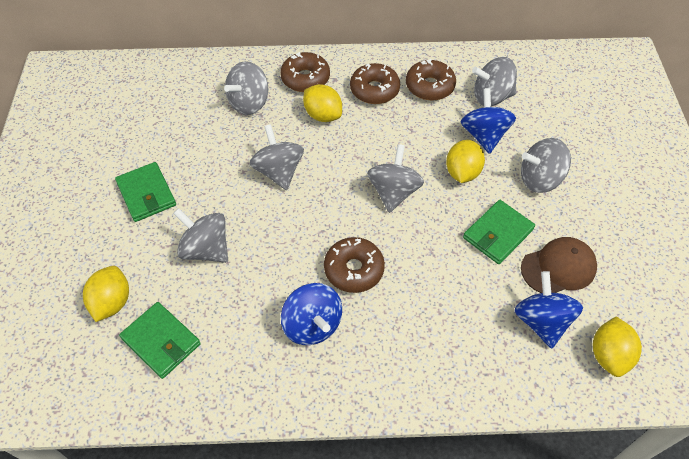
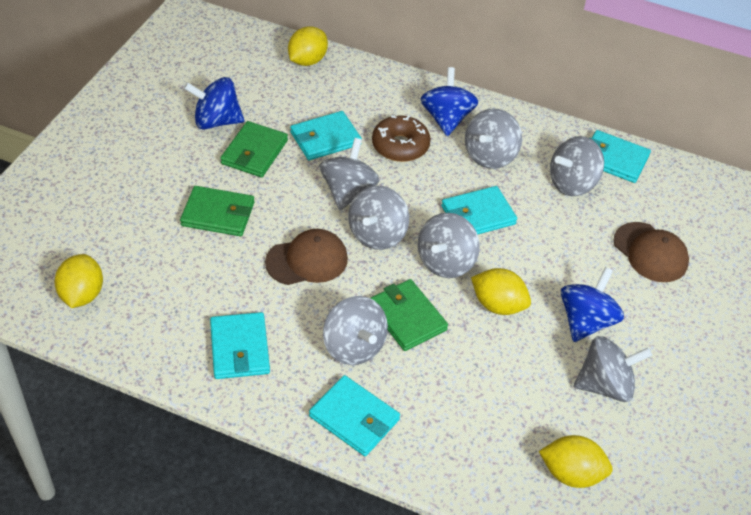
brown cap: 1 -> 2
brown donut: 4 -> 1
grey spinning top: 6 -> 7
turquoise wallet: 0 -> 5

